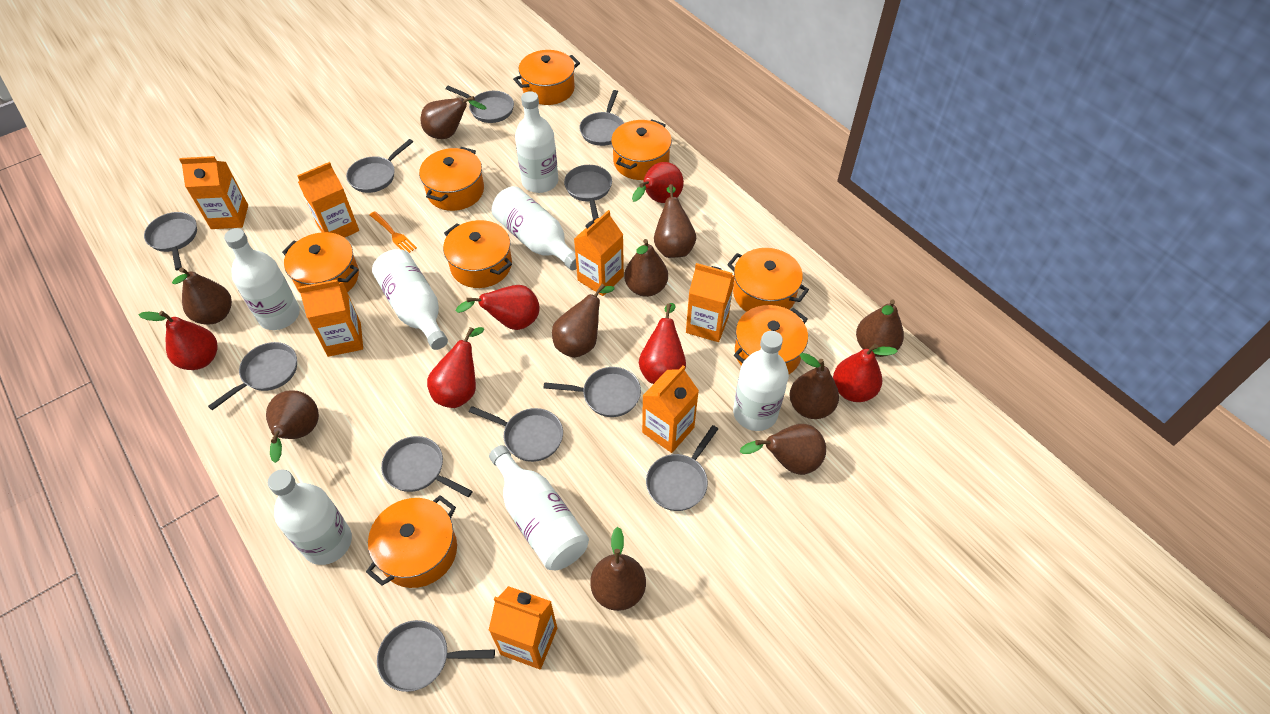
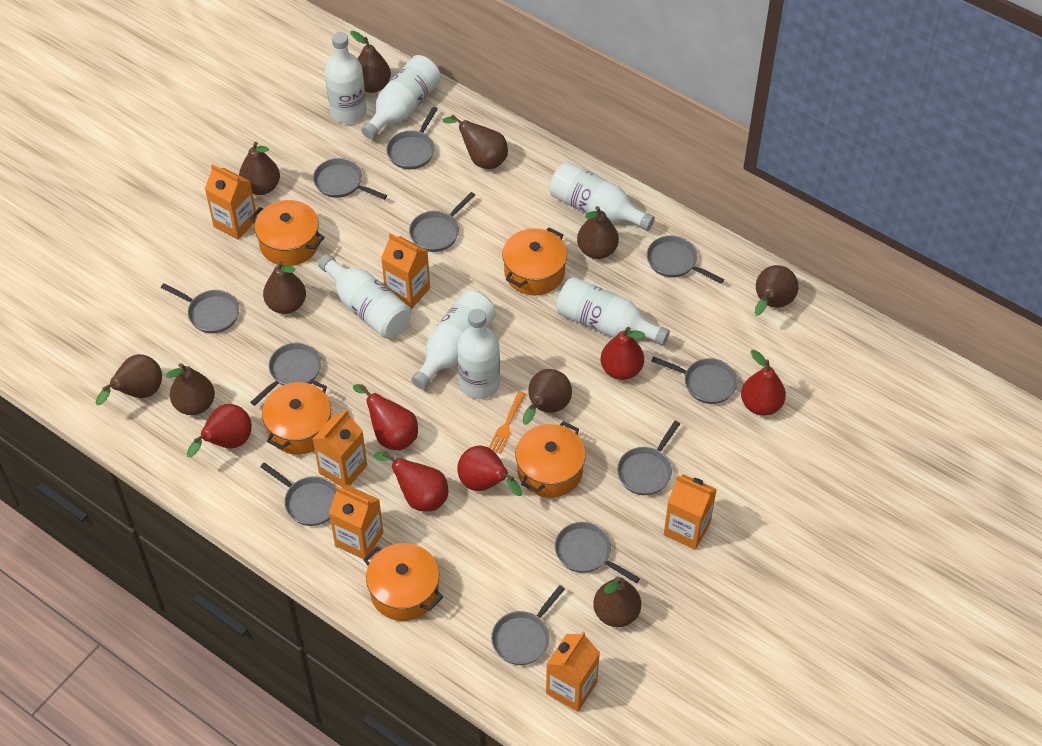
orange carton: 7 -> 6
orange pot: 8 -> 5

